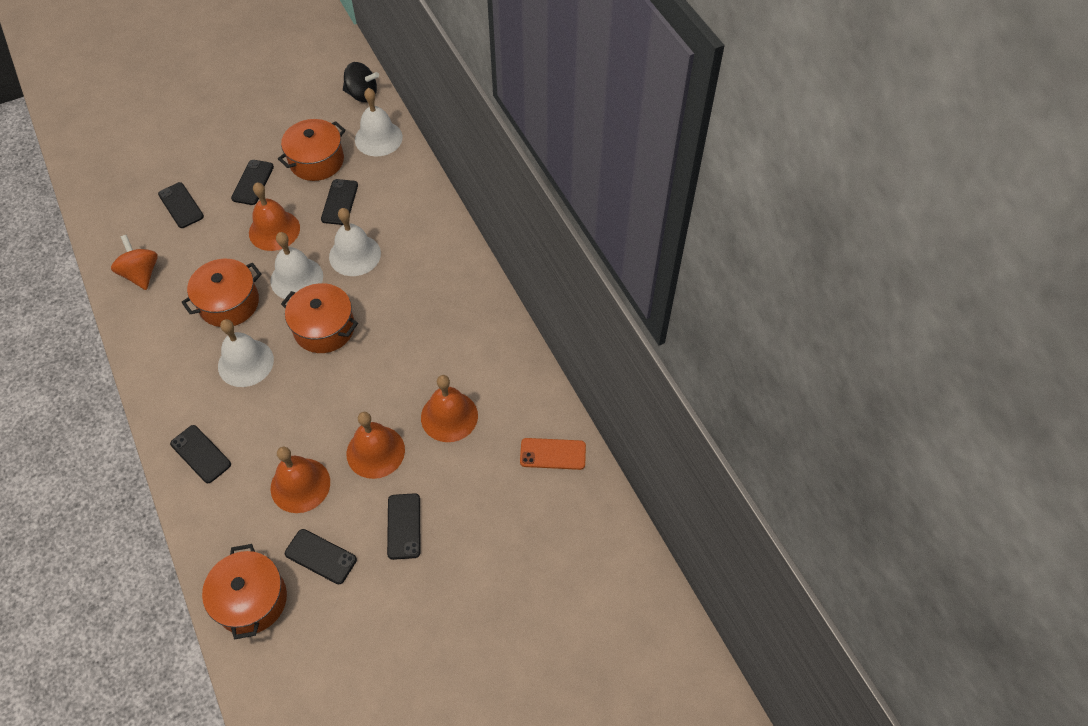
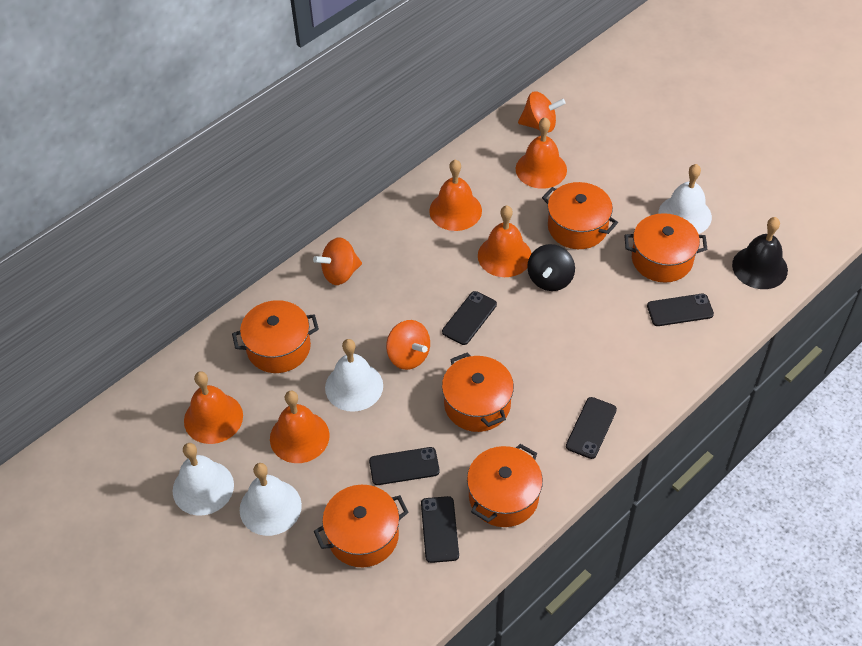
black bell: 0 -> 1
black phone: 6 -> 5
orange bell: 4 -> 5
orange phone: 1 -> 0
orange pot: 4 -> 6
orange spinning top: 1 -> 3

